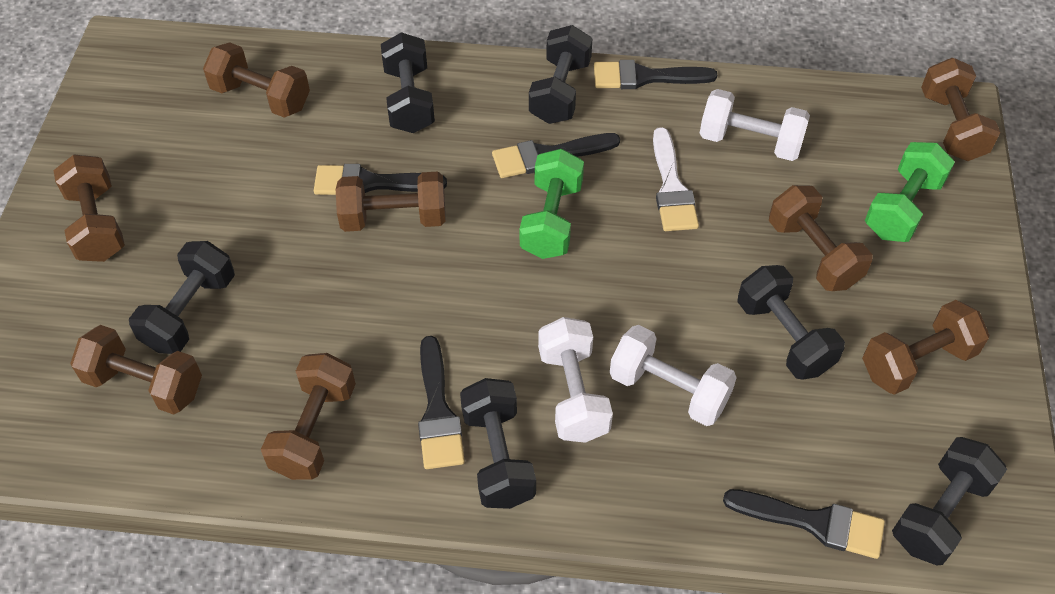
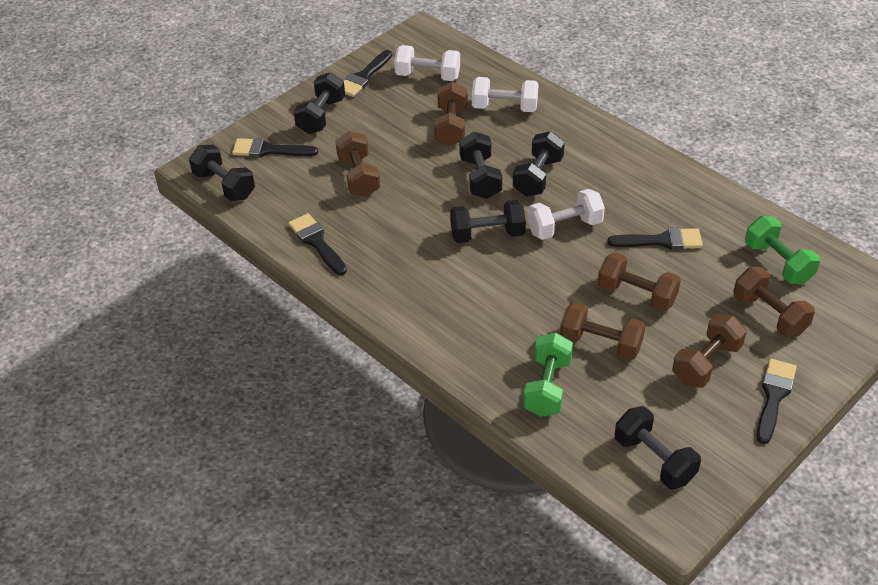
brown dumbbell: 8 -> 6
white brush: 1 -> 0

